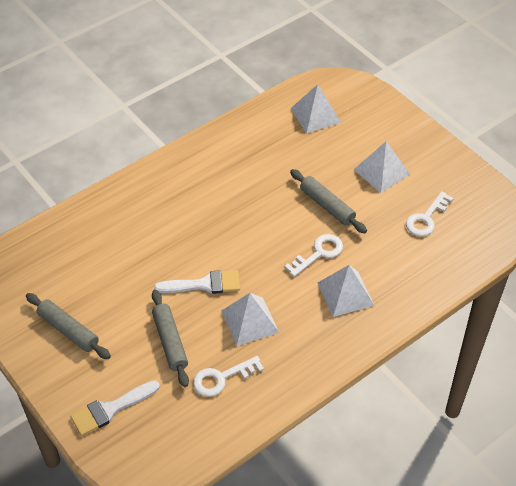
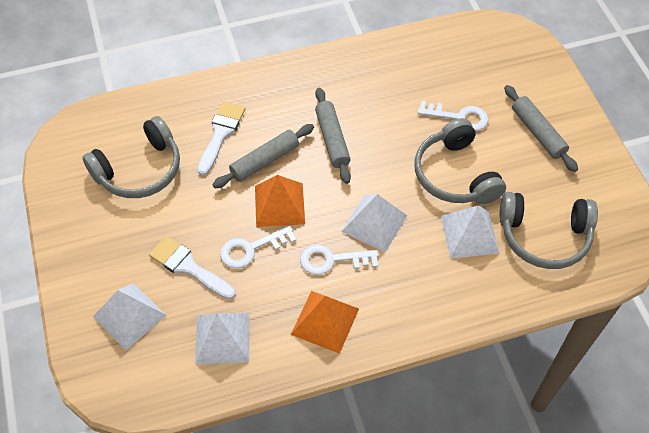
grey headphones: 0 -> 3
orange pyramid: 0 -> 2

